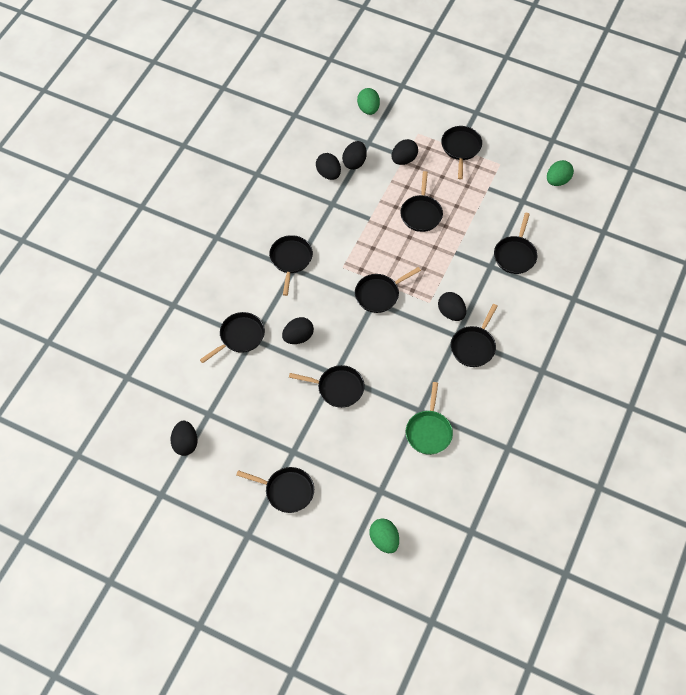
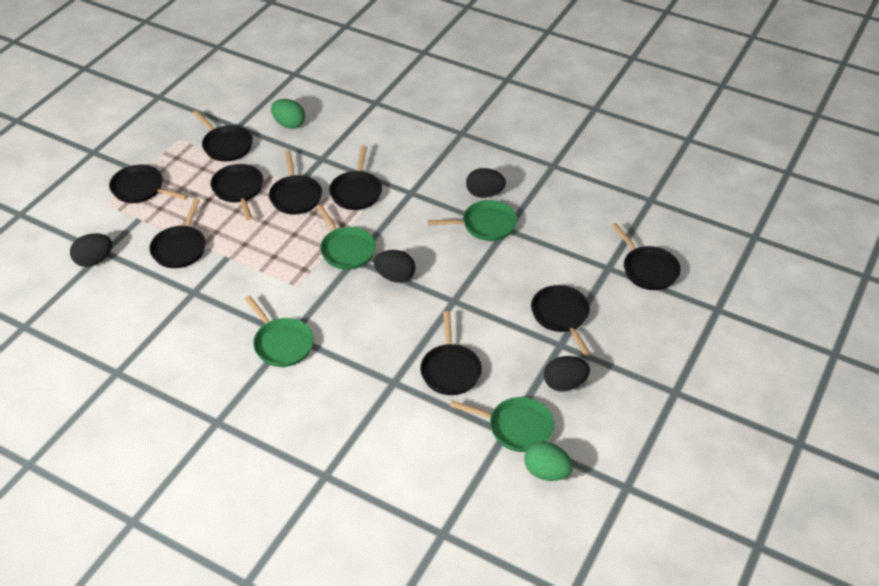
black egg: 6 -> 4
green egg: 3 -> 2
green pan: 1 -> 4

